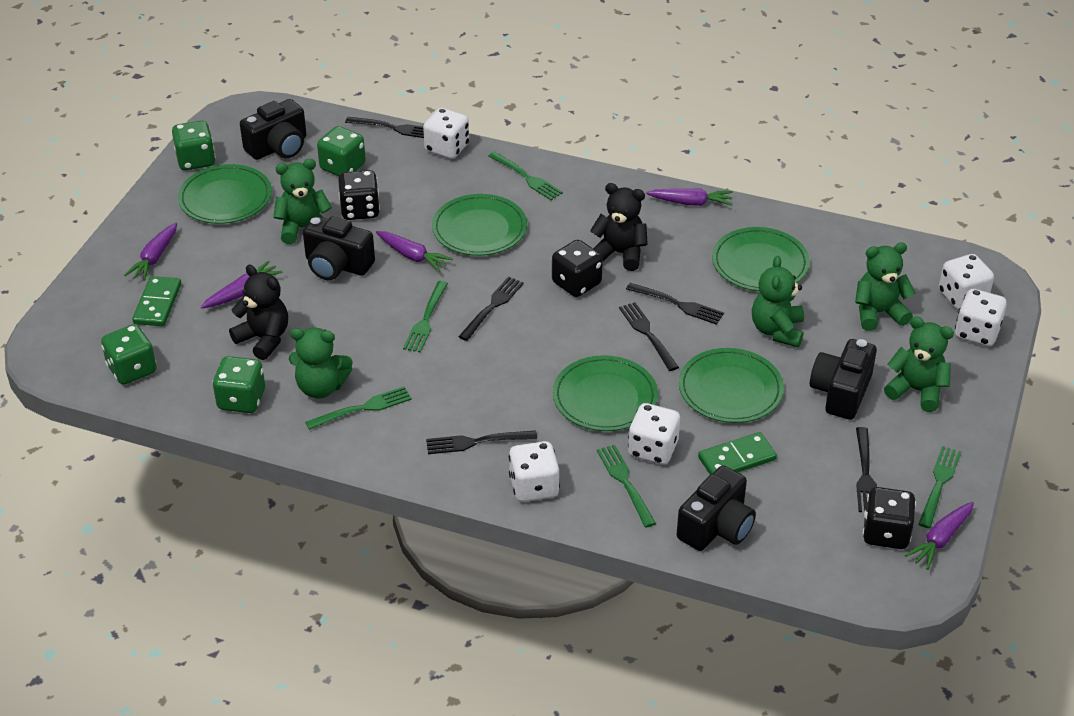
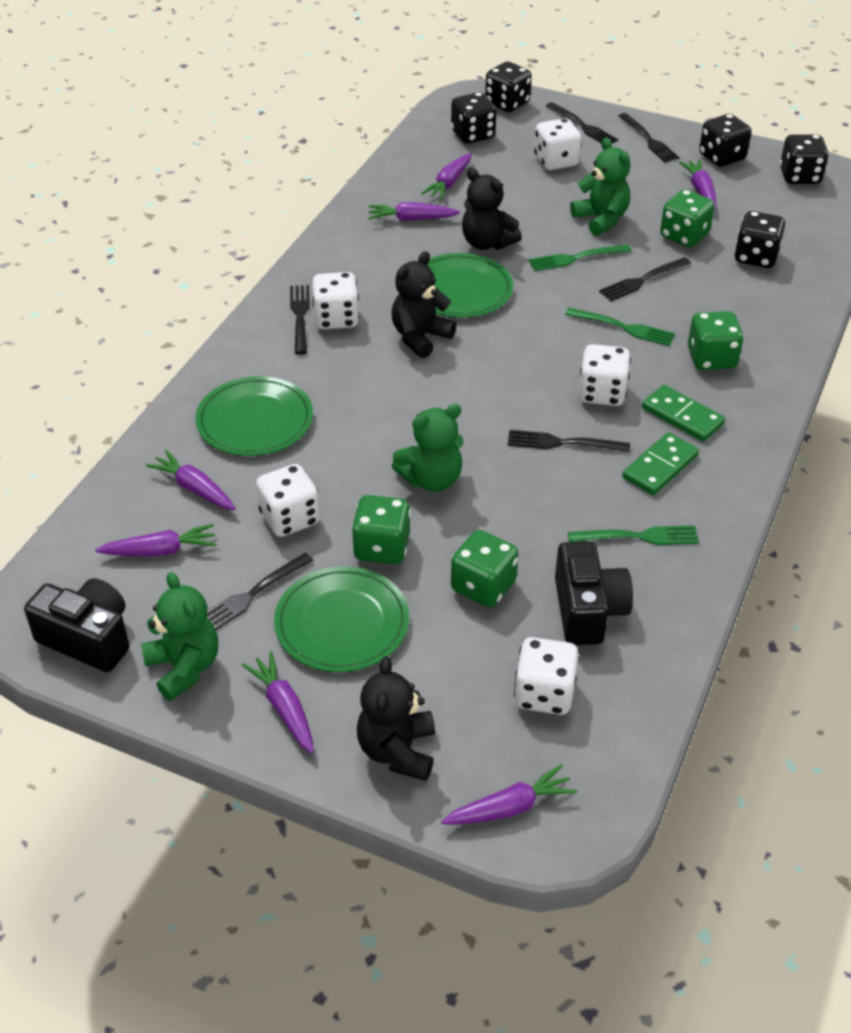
black camera: 4 -> 2
black dice: 3 -> 5
black teddy bear: 2 -> 3
green fork: 5 -> 3
green plate: 5 -> 3
green teddy bear: 5 -> 3
purple carrot: 5 -> 7

